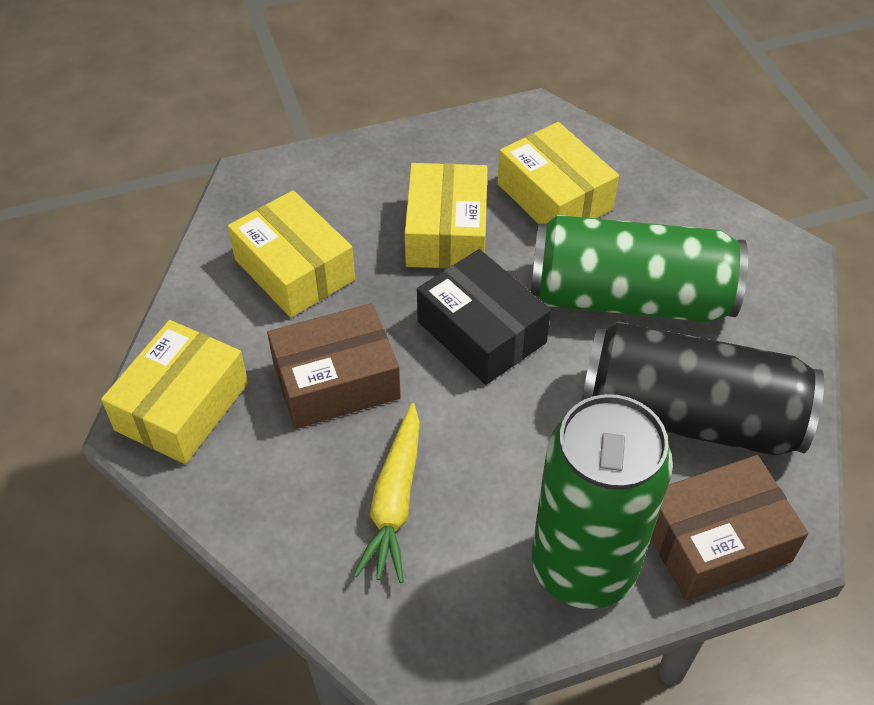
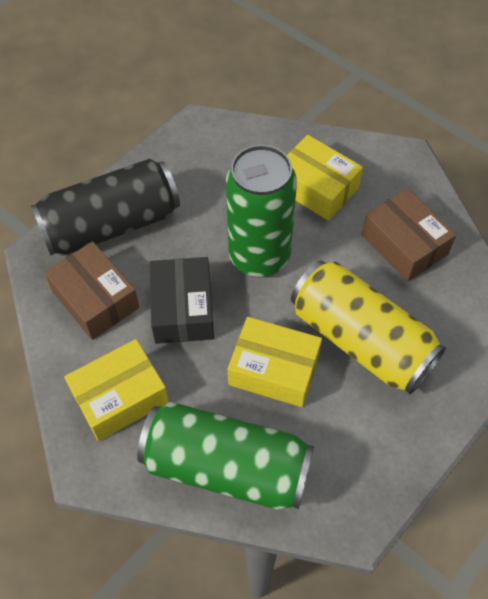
yellow box: 4 -> 3
yellow can: 0 -> 1
yellow carrot: 1 -> 0

